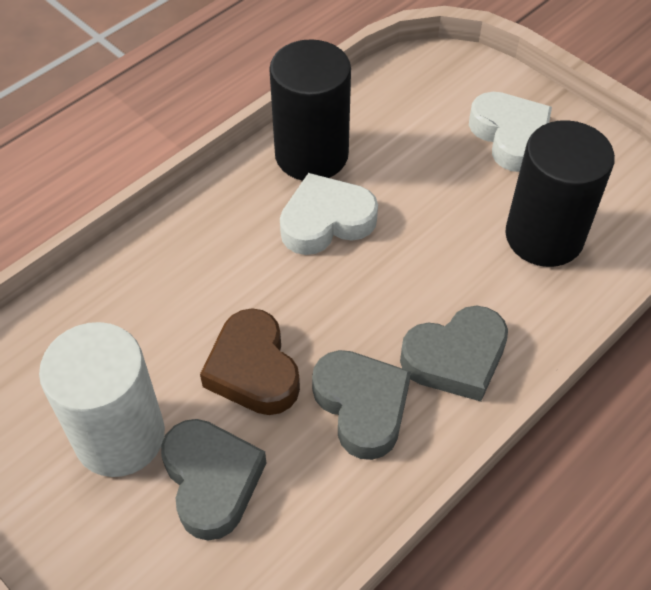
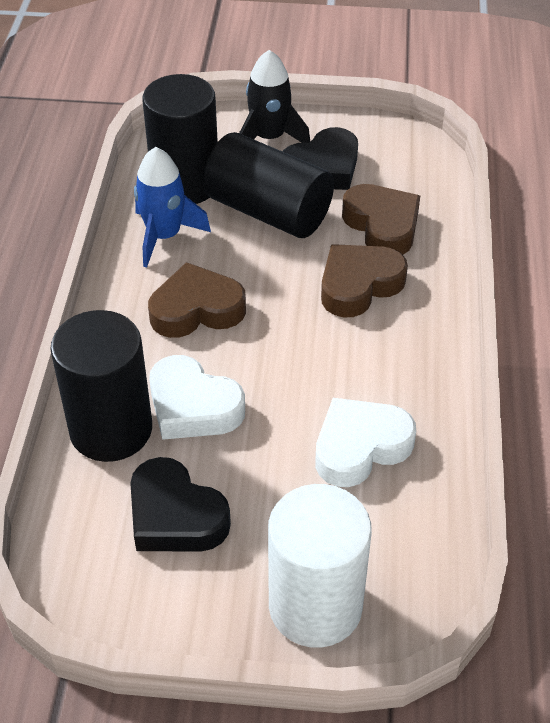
black cylinder: 2 -> 3
black heart: 0 -> 2
black rocket: 0 -> 1
blue rocket: 0 -> 1
brown heart: 1 -> 3
grey heart: 3 -> 0

